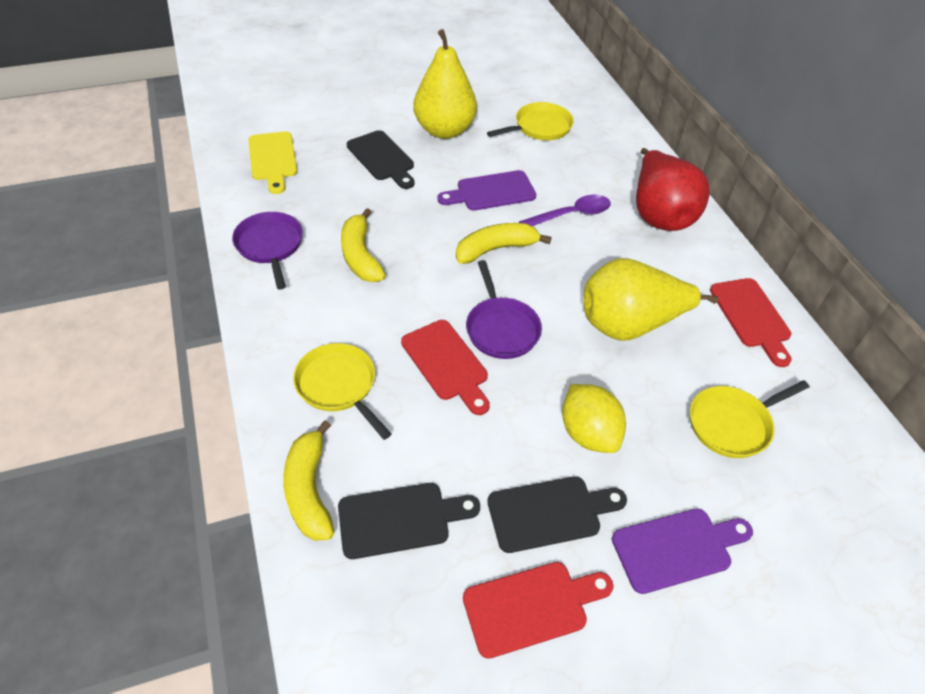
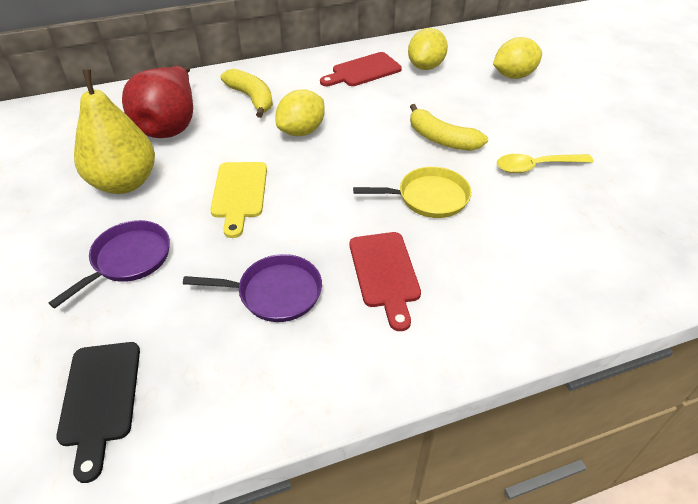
black cutting board: 3 -> 1
purple cutting board: 2 -> 0
purple spoon: 1 -> 0
red cutting board: 3 -> 2
yellow banana: 3 -> 2
yellow lemon: 1 -> 3
yellow pan: 3 -> 1
yellow pear: 2 -> 1
yellow spoon: 0 -> 1

